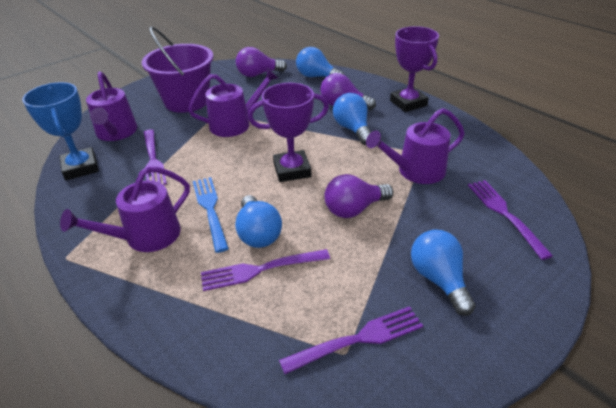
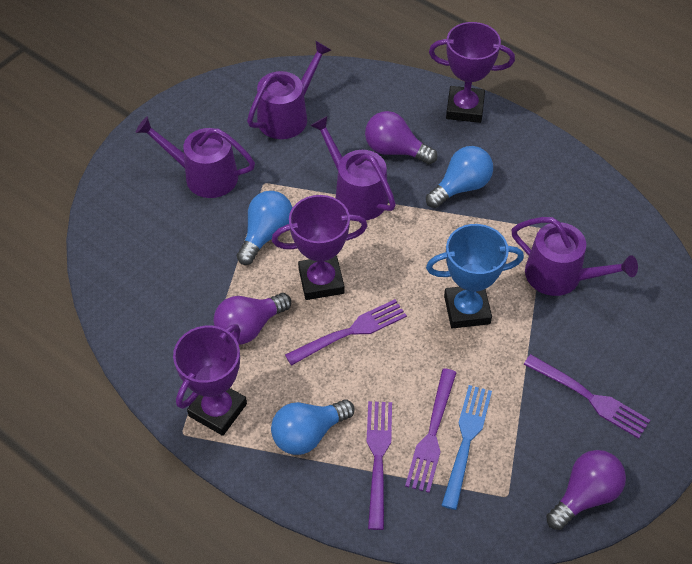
blue light bulb: 4 -> 3
purple bucket: 1 -> 0
purple trophy: 2 -> 3

